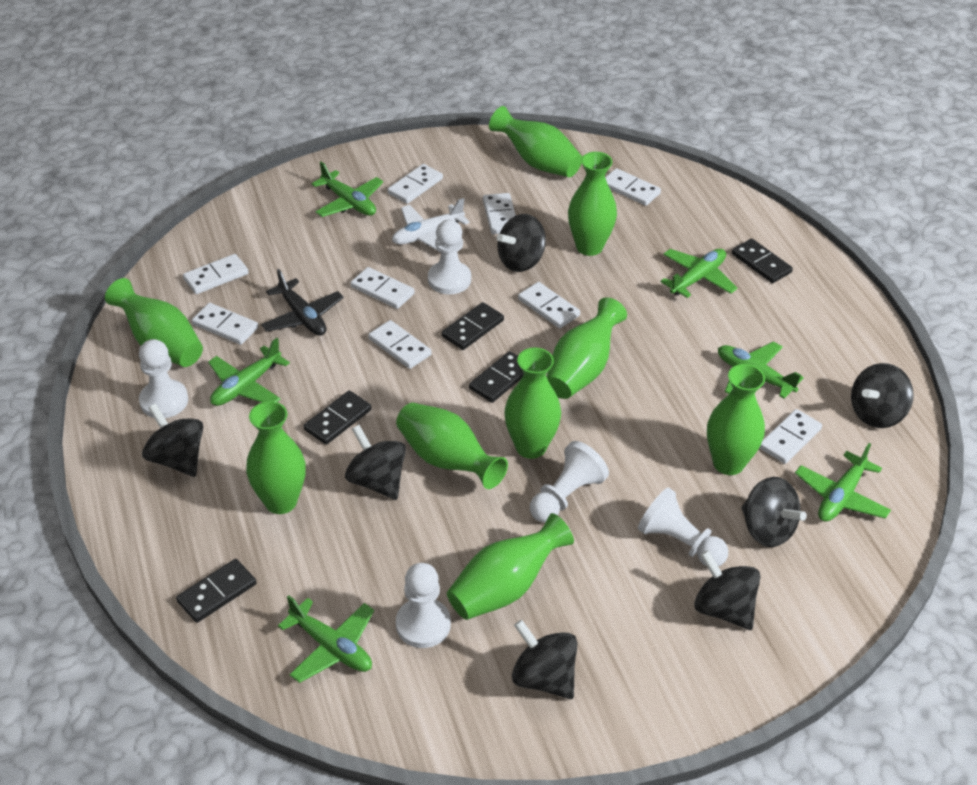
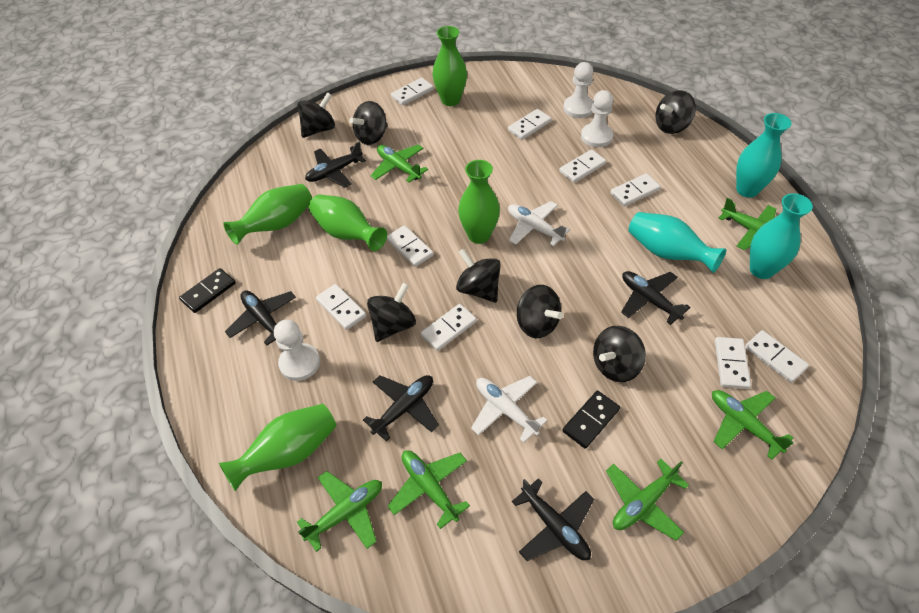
black domino: 5 -> 2
black plane: 1 -> 5
green vase: 9 -> 5
turquoise vase: 0 -> 3
white pawn: 5 -> 3
white plane: 1 -> 2

